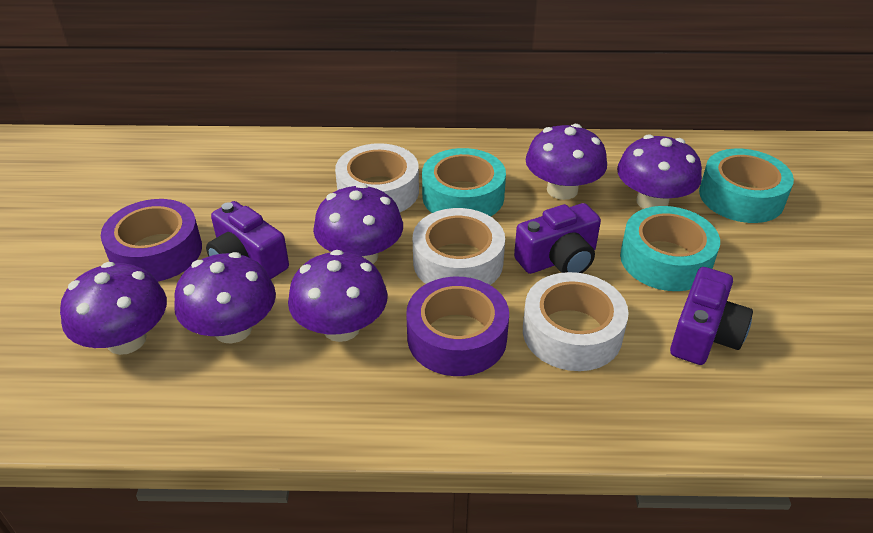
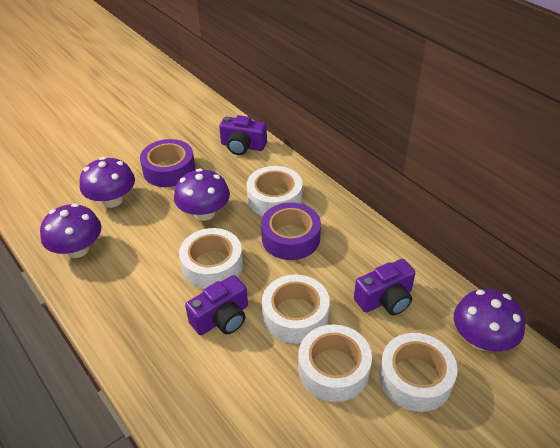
purple mushroom: 6 -> 4
turquoise tape: 3 -> 0
white tape: 3 -> 5

